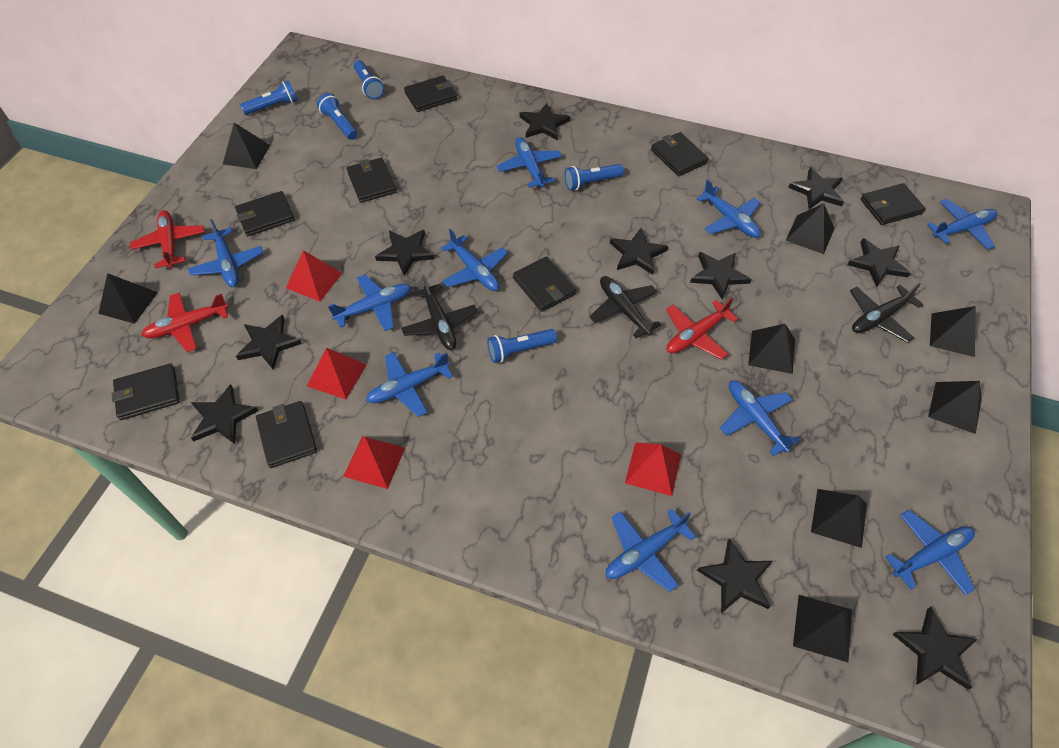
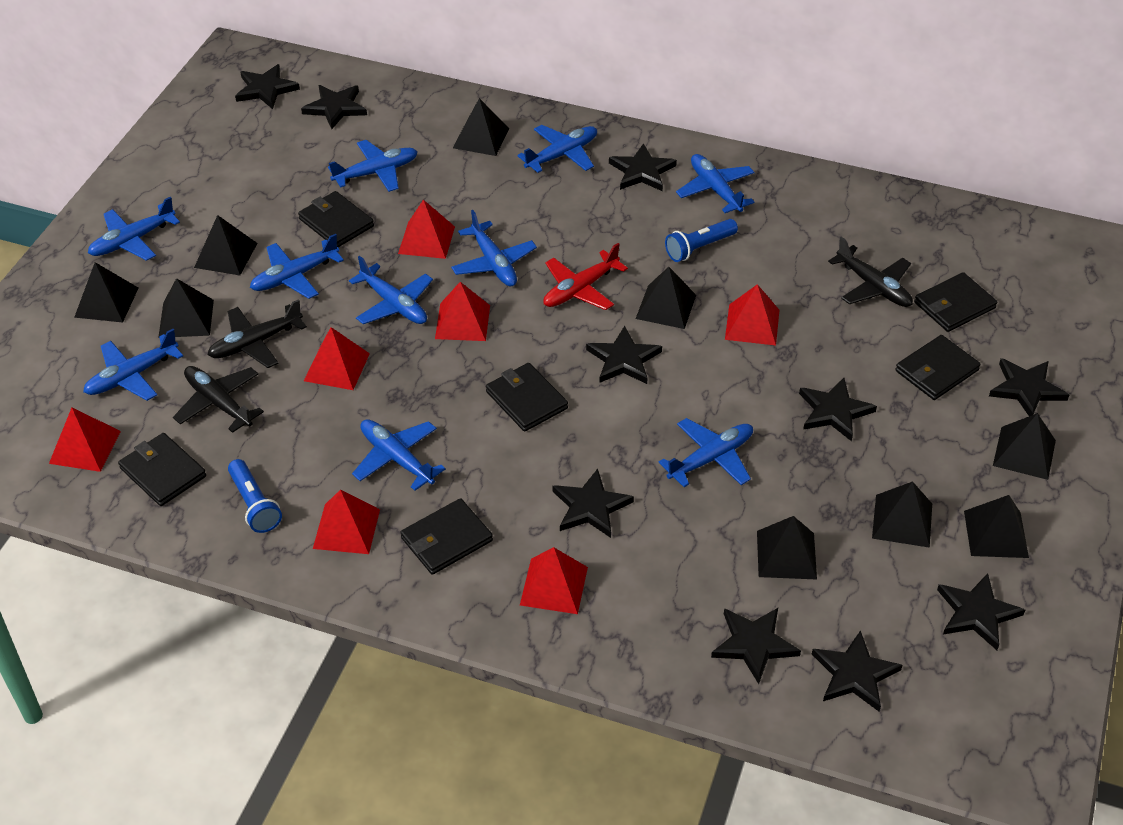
black pyramid: 8 -> 9
black wallet: 8 -> 6
blue flashlight: 5 -> 2
red plane: 3 -> 1
red pyramid: 4 -> 7

